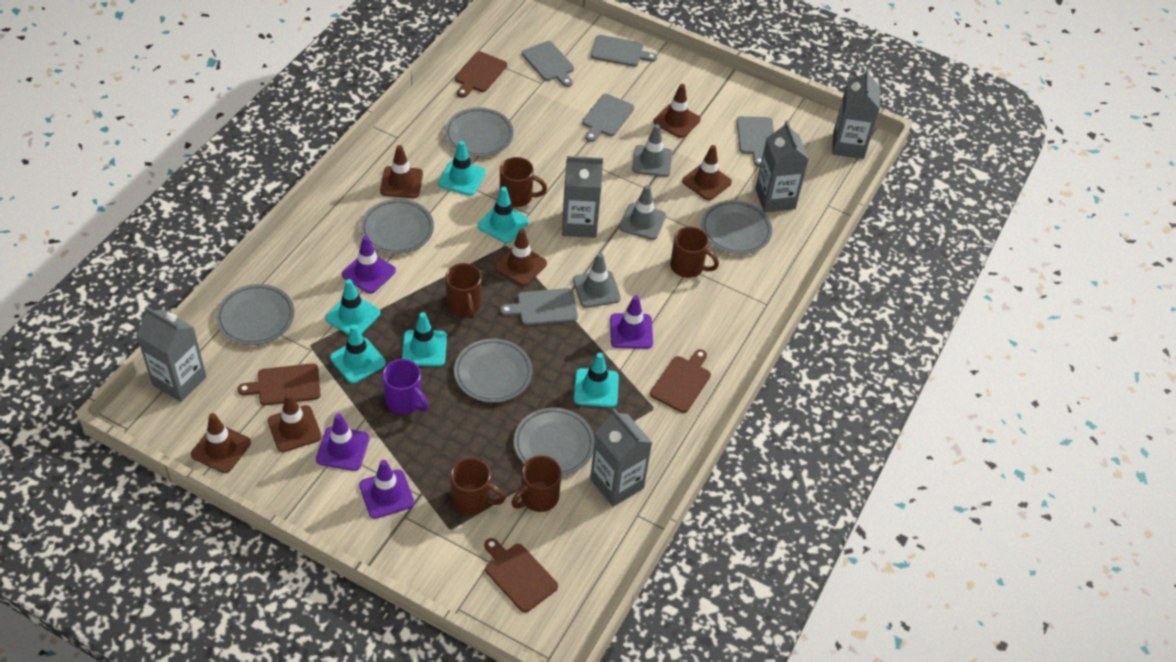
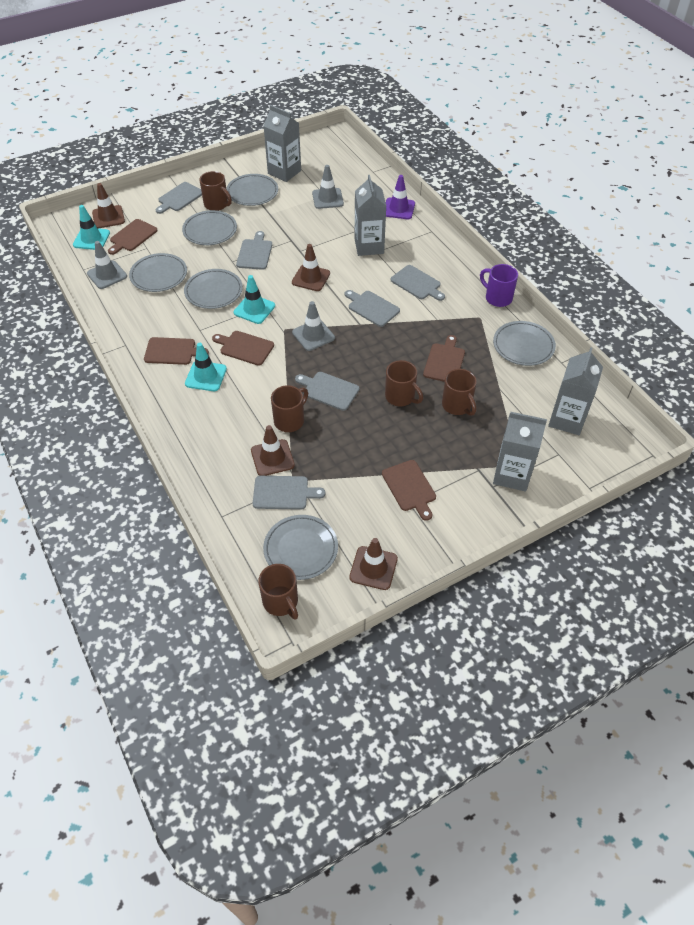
brown cutting board: 4 -> 5
brown traffic cone: 6 -> 4
grey carton: 5 -> 4
grey cutting board: 5 -> 6
purple traffic cone: 4 -> 1
turquoise traffic cone: 6 -> 3

